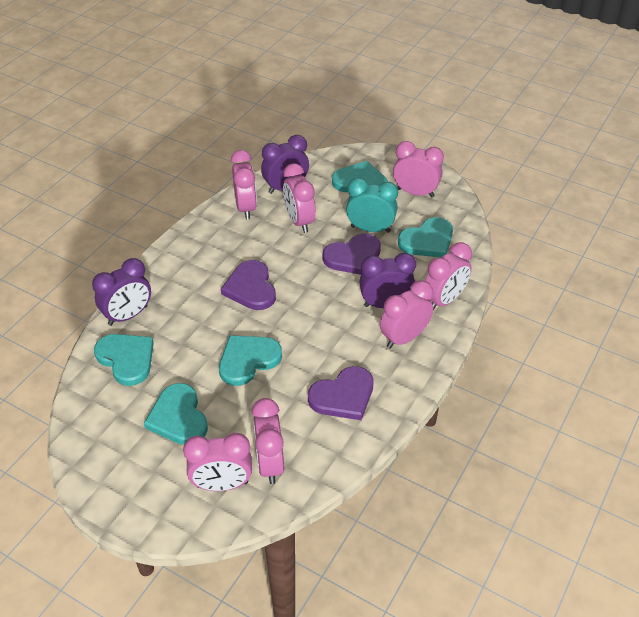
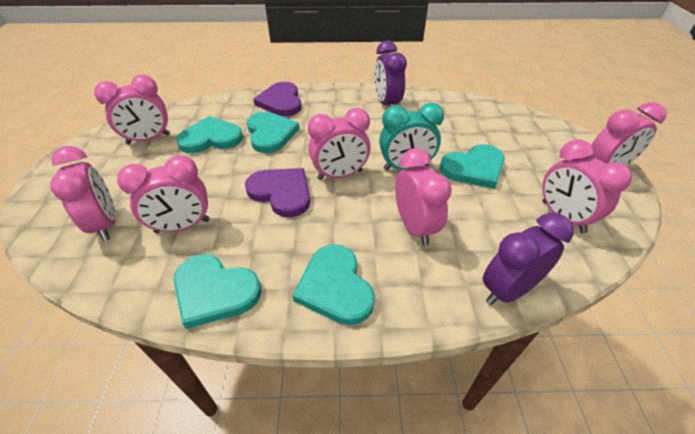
purple clock: 3 -> 2
purple heart: 3 -> 2

